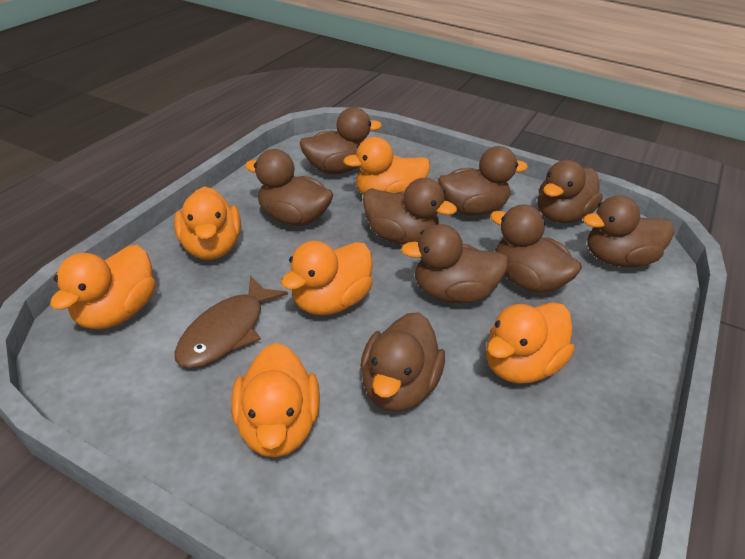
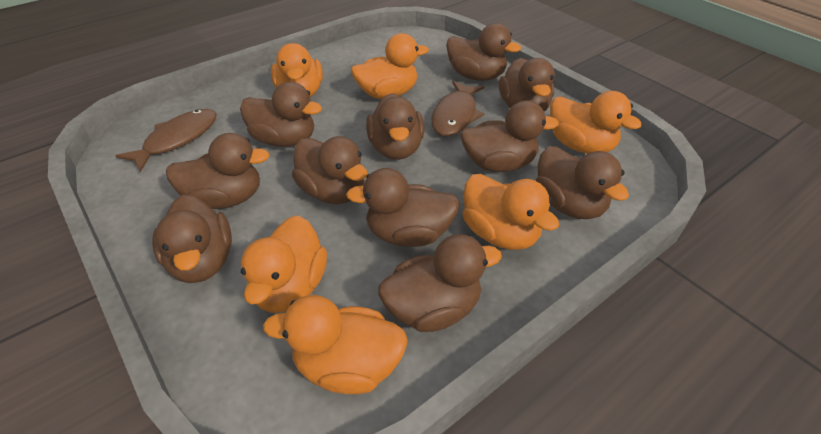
brown duck: 9 -> 11
brown fish: 1 -> 2

